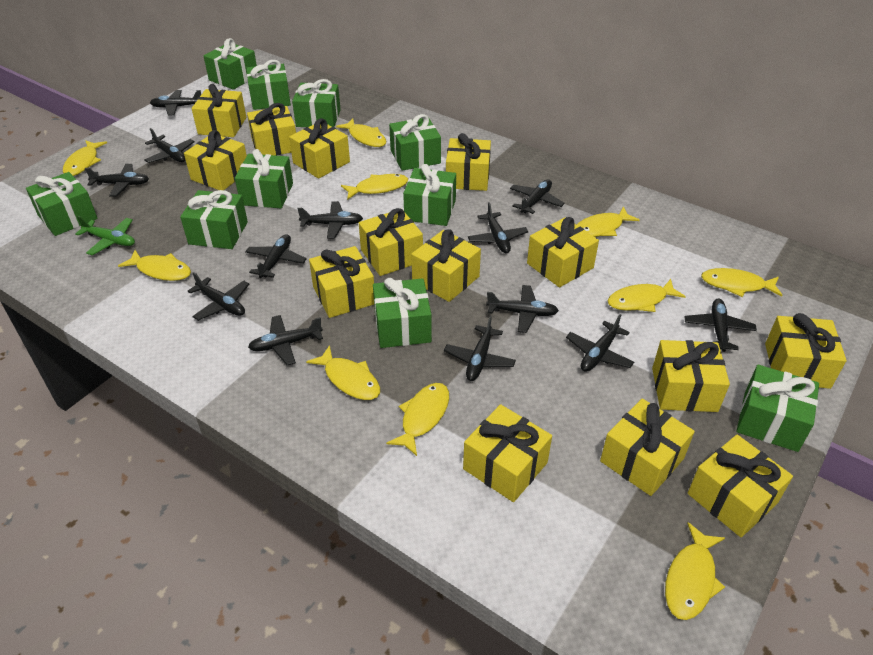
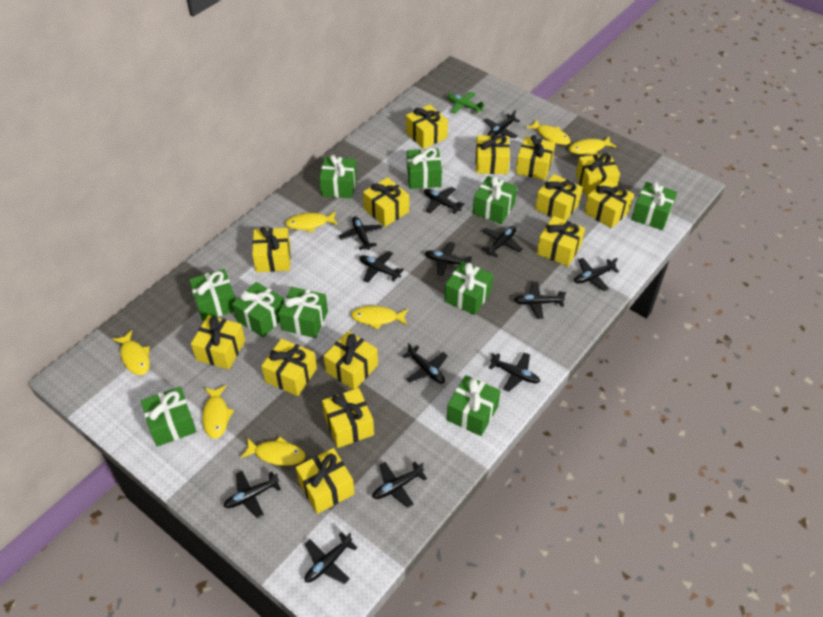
yellow fish: 10 -> 7

